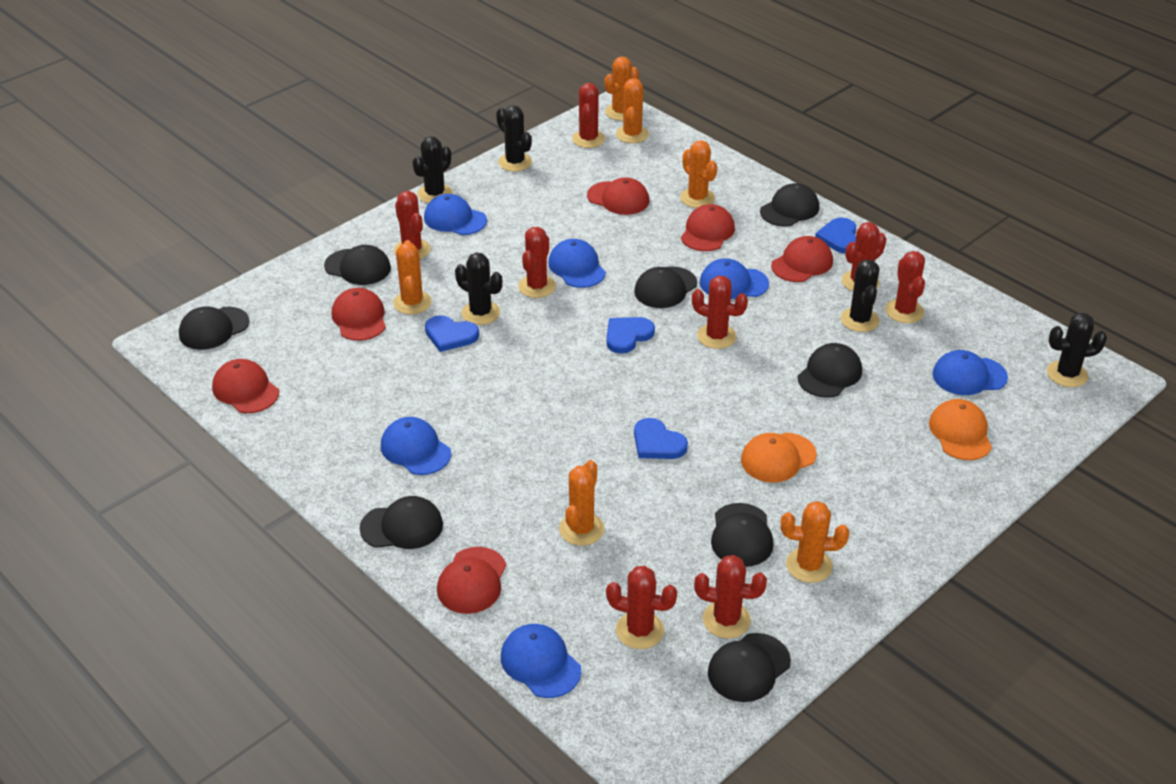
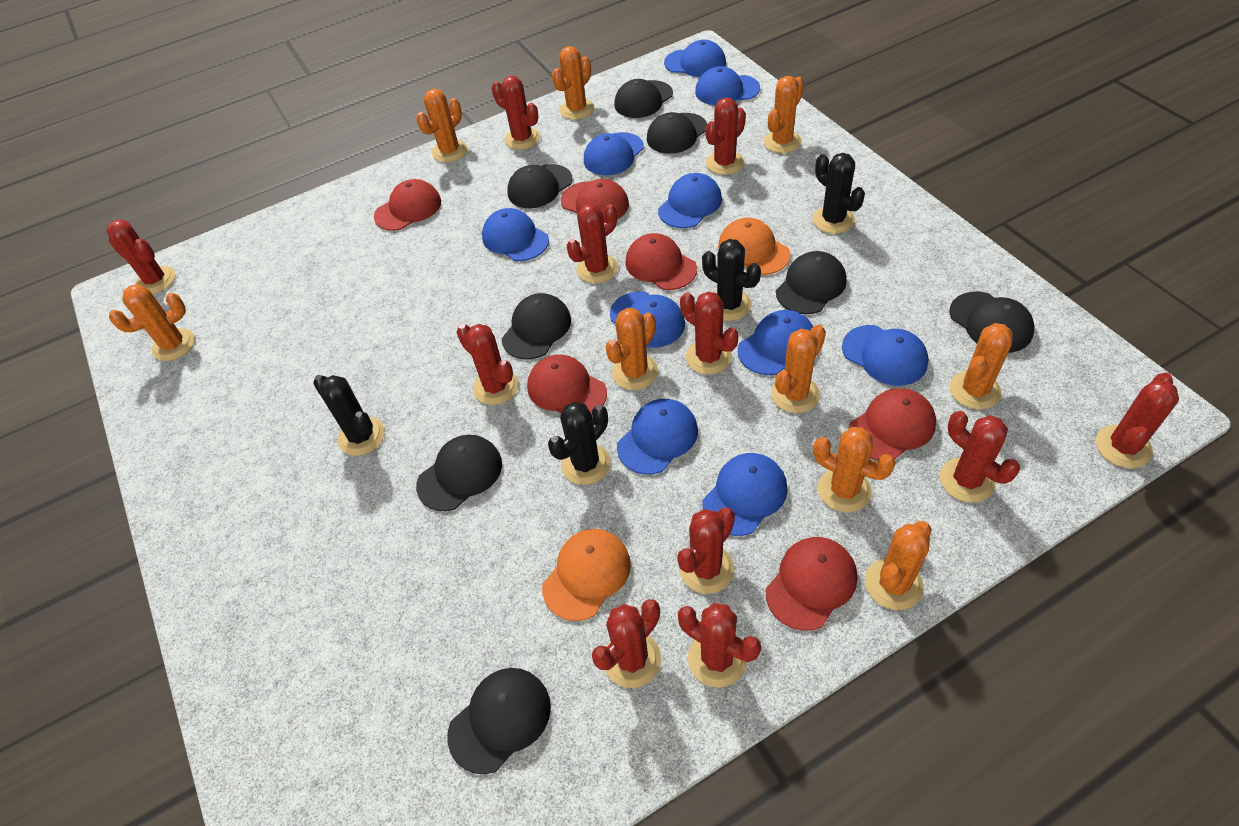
black cactus: 5 -> 4
blue cap: 6 -> 10
blue heart: 4 -> 0
orange cactus: 6 -> 9
red cactus: 8 -> 11

